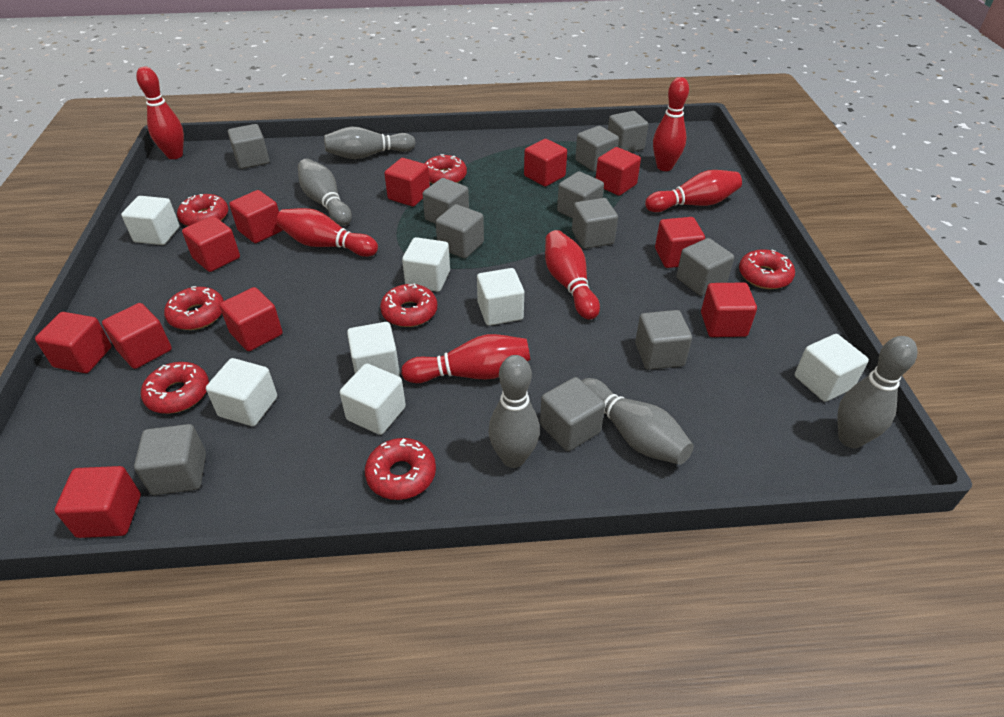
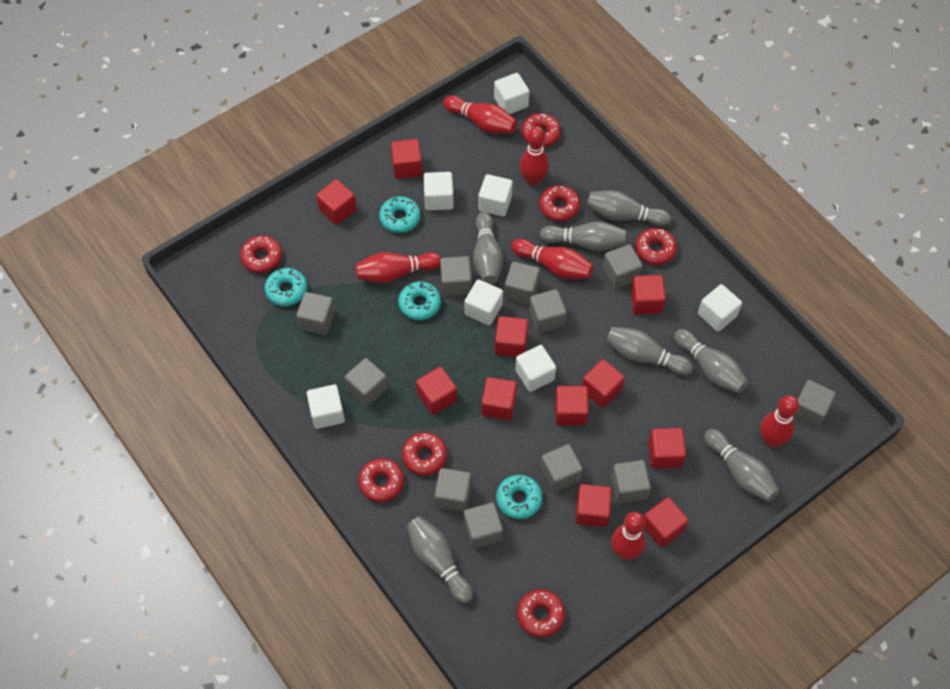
grey bowling pin: 5 -> 7
turquoise donut: 0 -> 4

